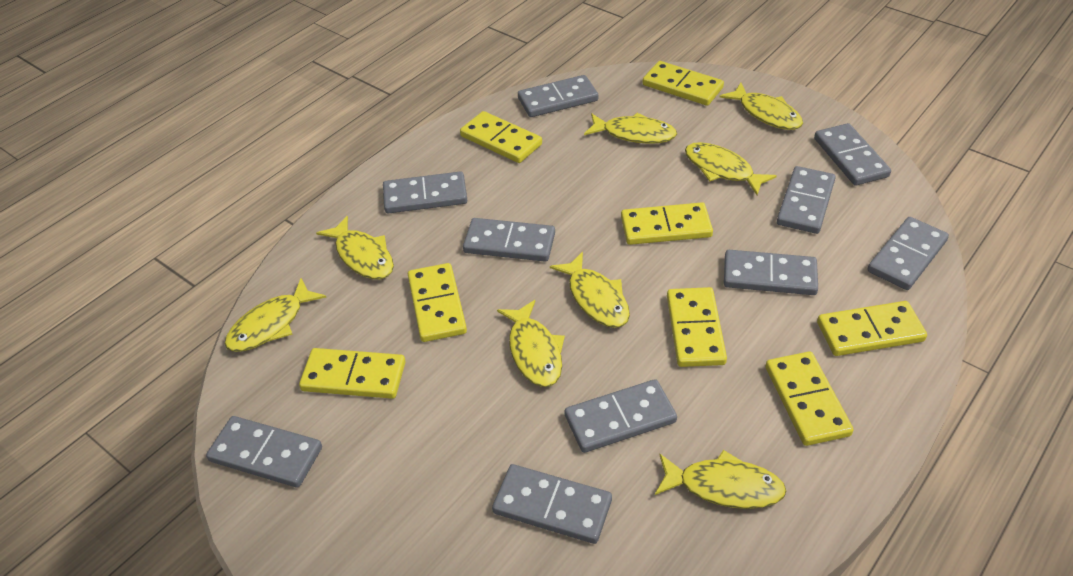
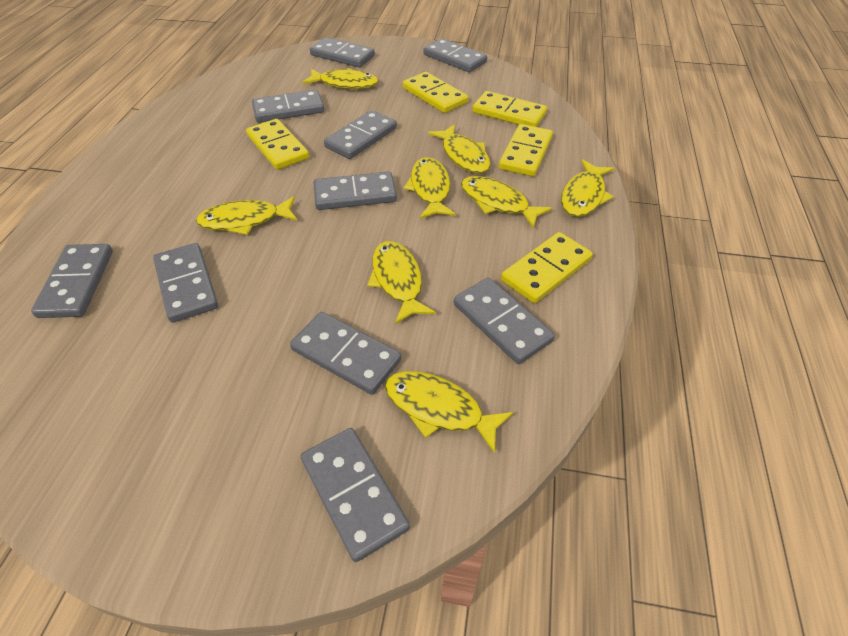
yellow domino: 8 -> 5

